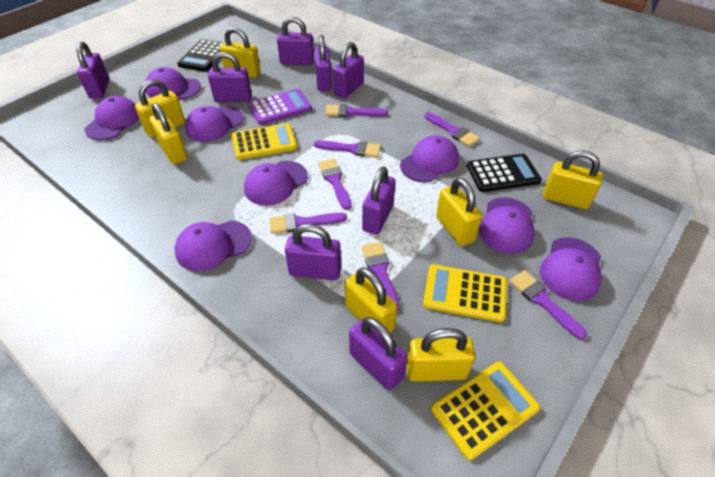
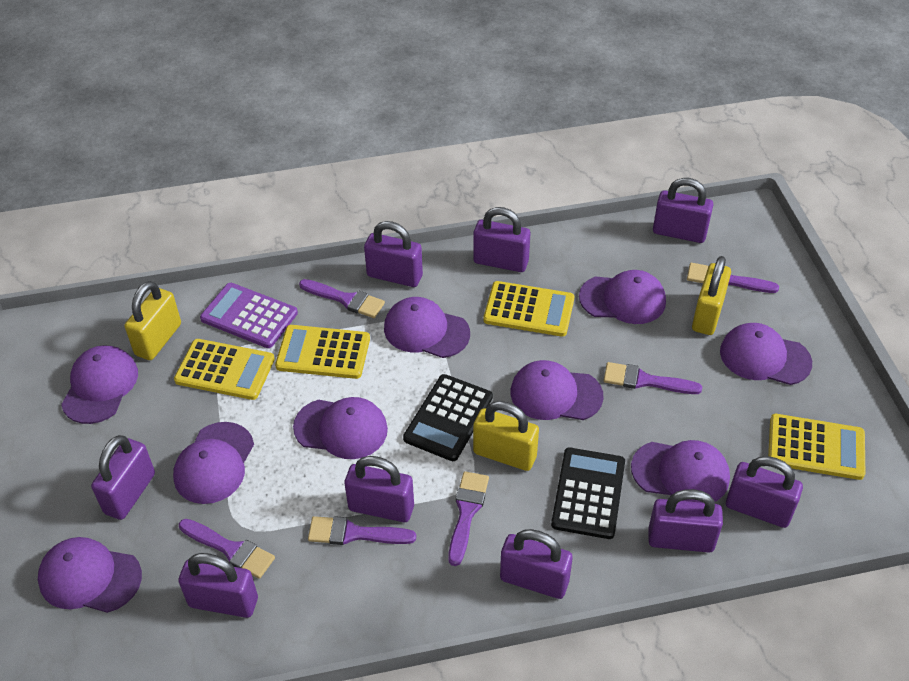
purple brush: 7 -> 6
purple cap: 8 -> 9
purple padlock: 8 -> 9
yellow calculator: 3 -> 4
yellow padlock: 7 -> 3

